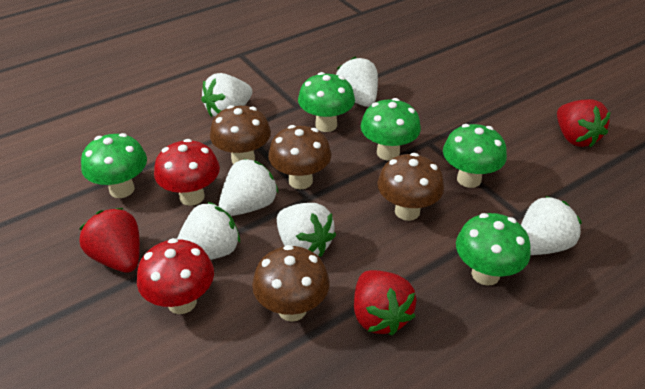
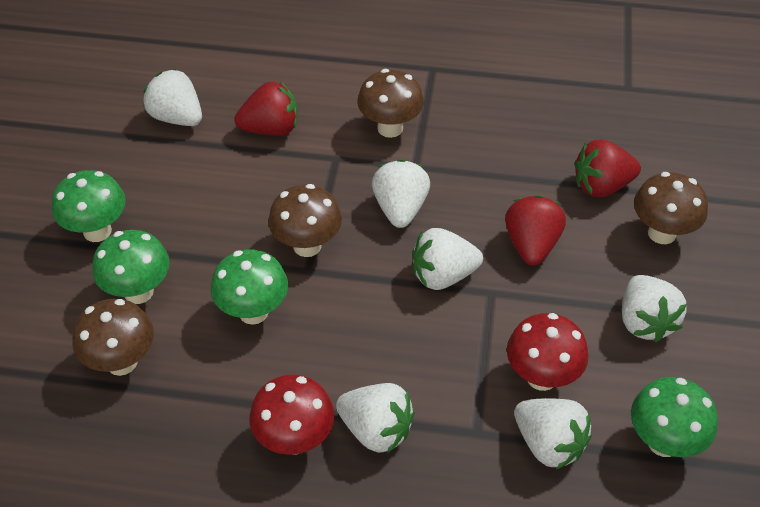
green mushroom: 5 -> 4

